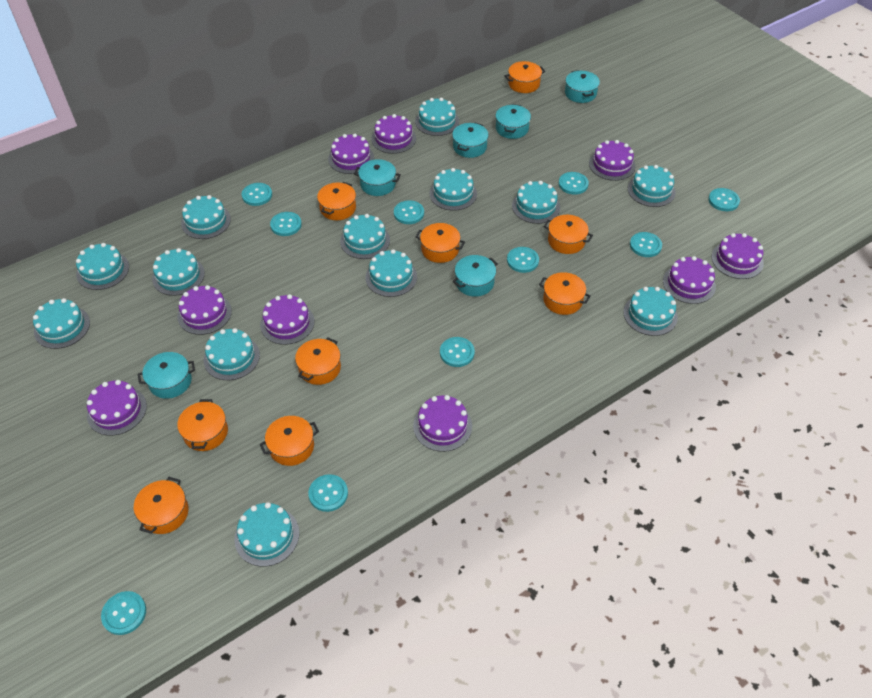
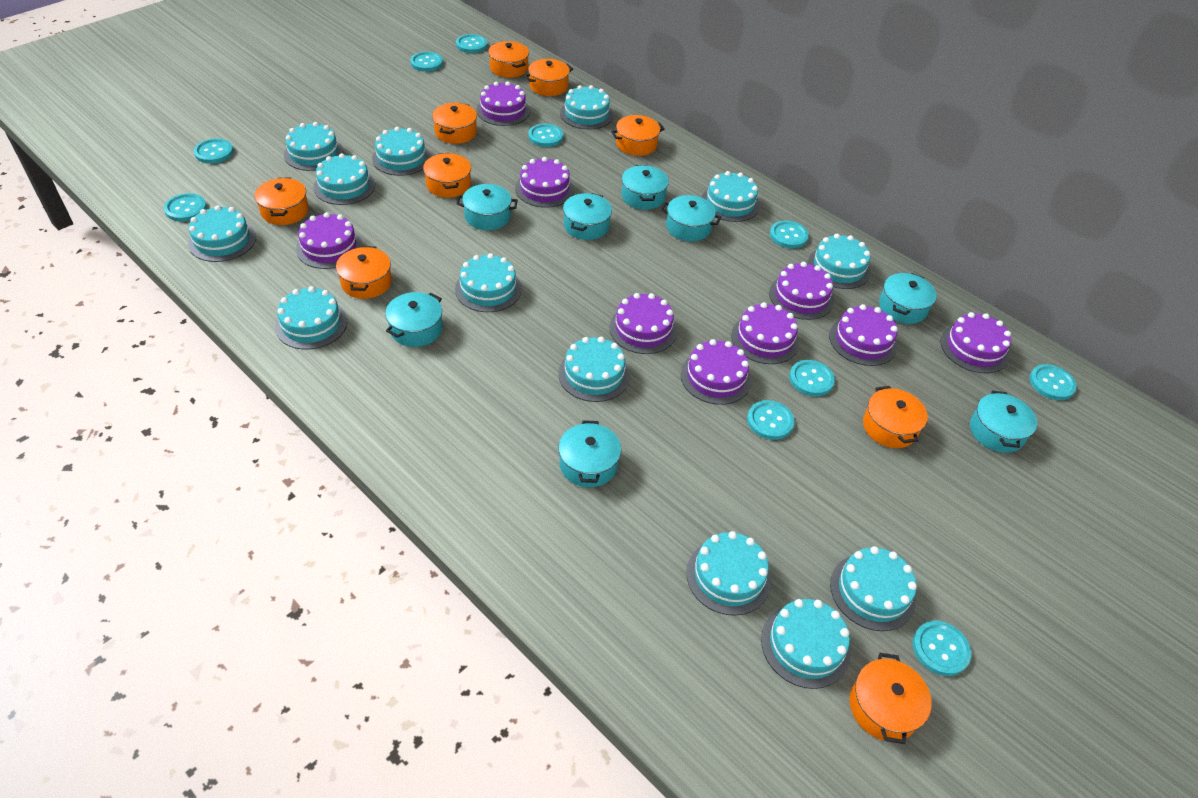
turquoise pot: 6 -> 8

